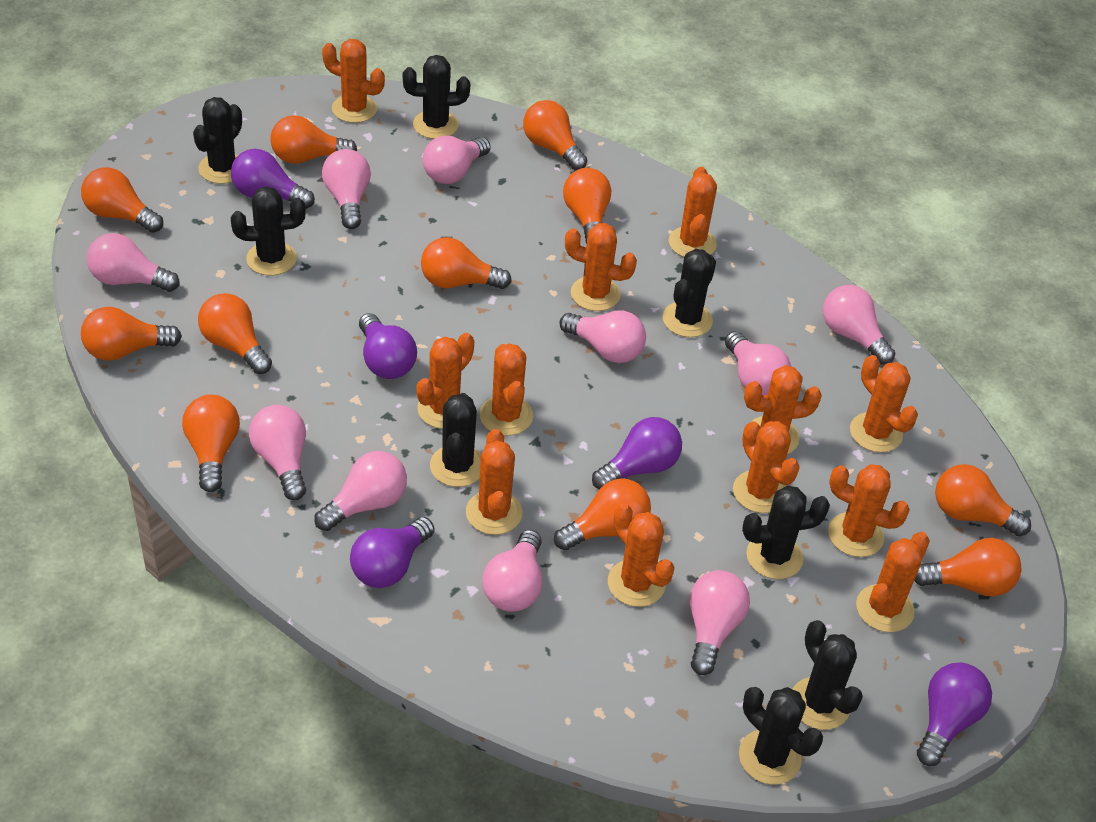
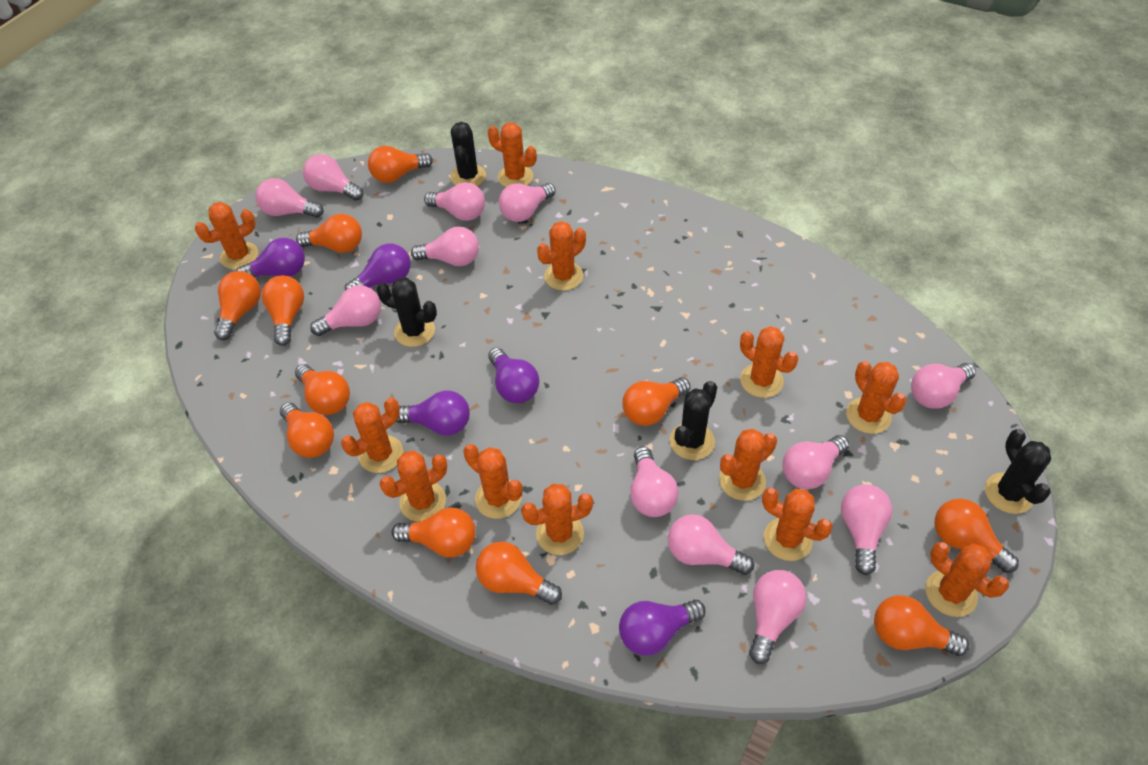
black cactus: 8 -> 4
pink light bulb: 10 -> 12

